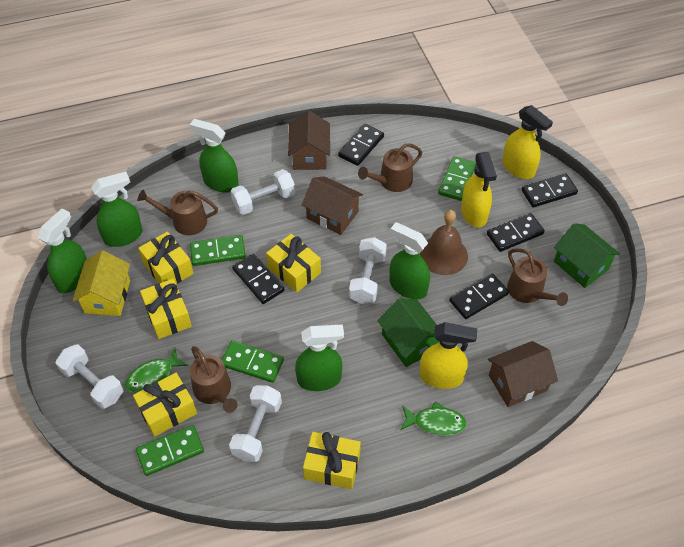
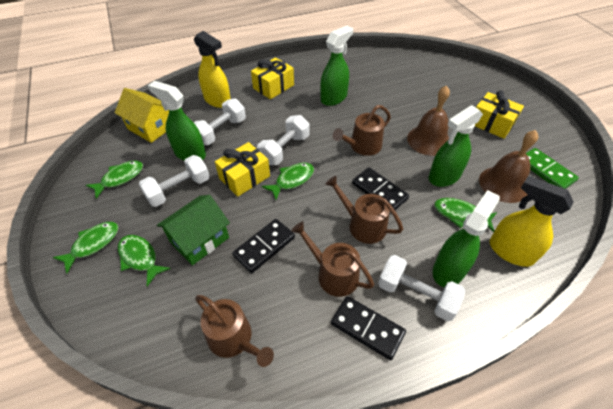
black domino: 5 -> 3
brown bell: 1 -> 2
brown house: 3 -> 0
green domino: 4 -> 1
green fish: 2 -> 5
green house: 2 -> 1
green spray bottle: 5 -> 4
yellow gift: 5 -> 3
yellow spray bottle: 3 -> 2

